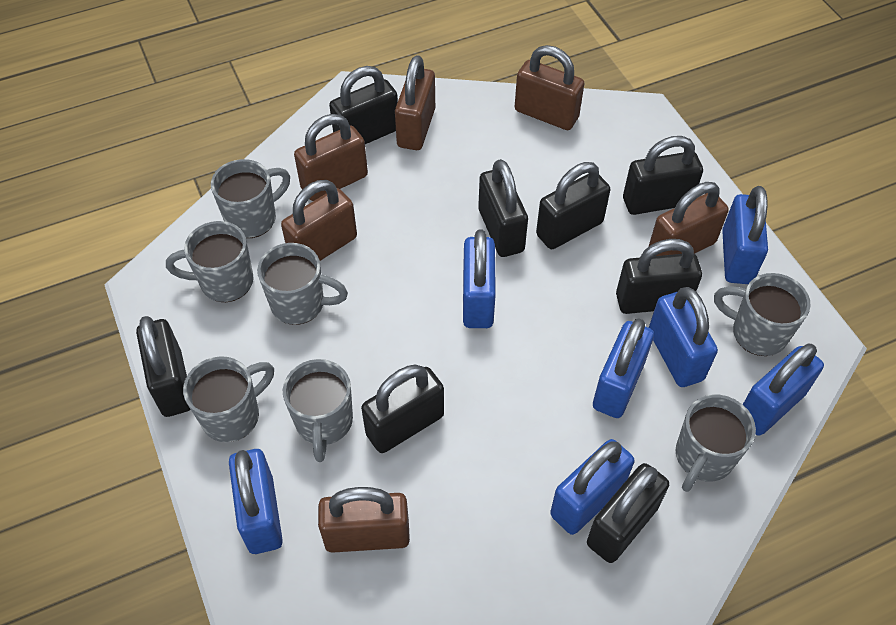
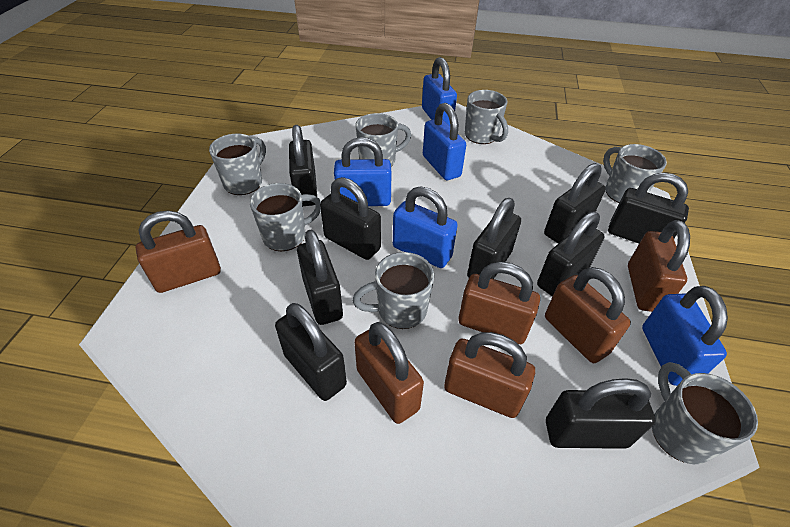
black padlock: 8 -> 9
blue padlock: 7 -> 5

